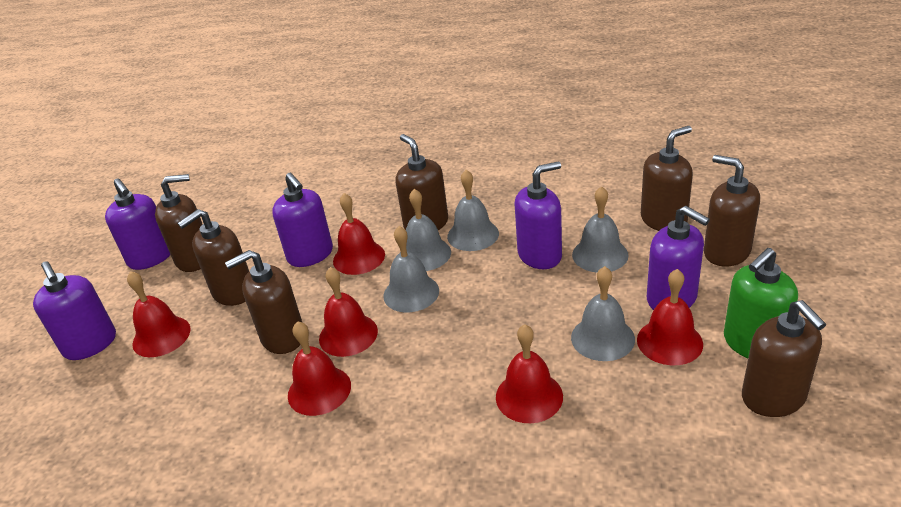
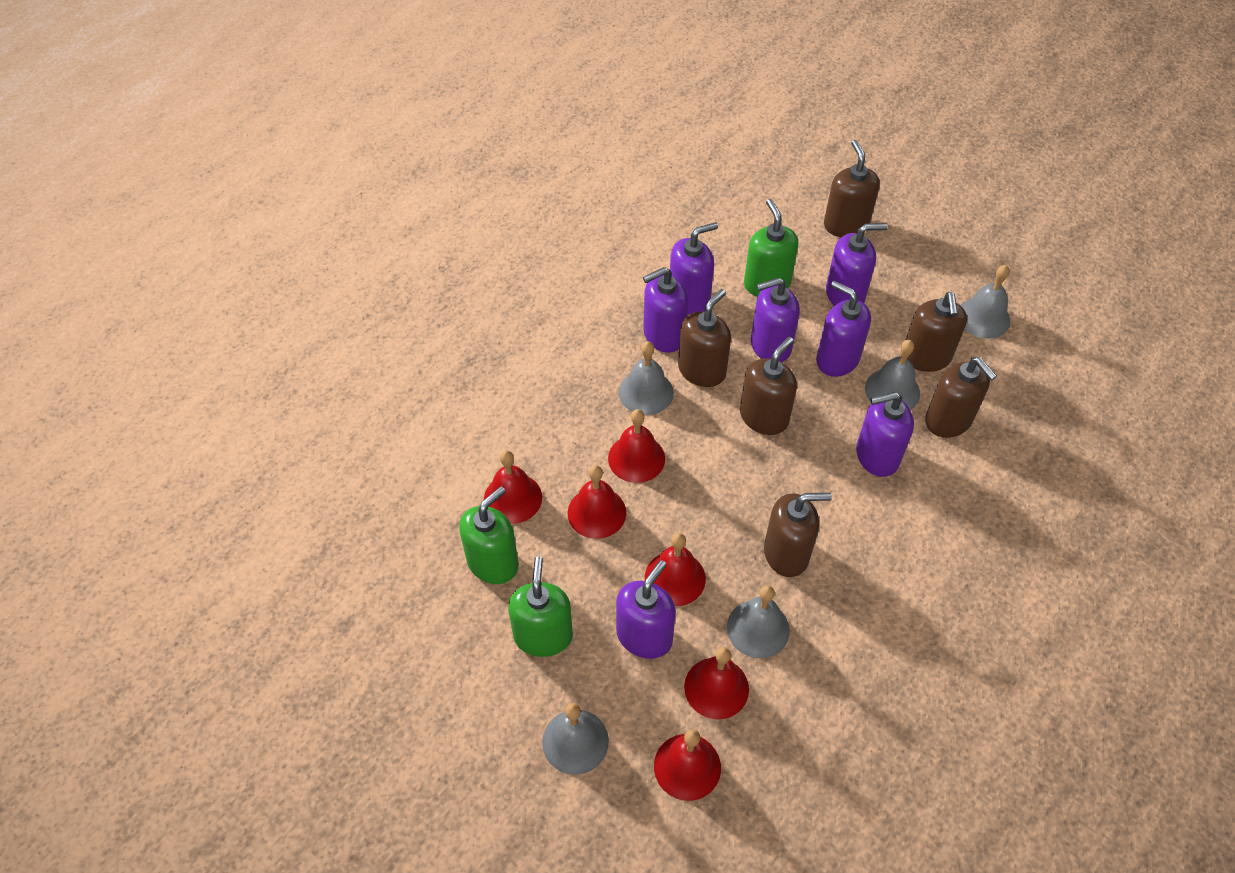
brown soap dispenser: 7 -> 6
green soap dispenser: 1 -> 3
purple soap dispenser: 5 -> 7

